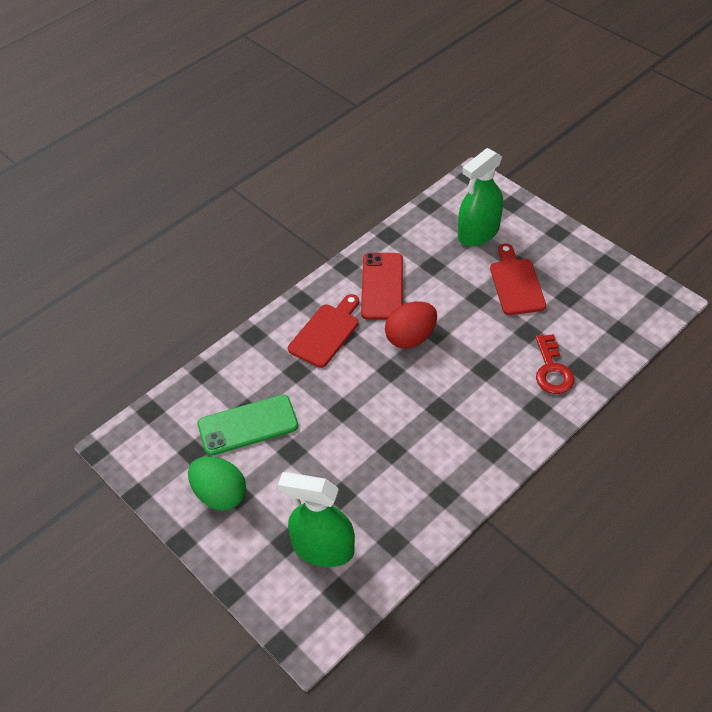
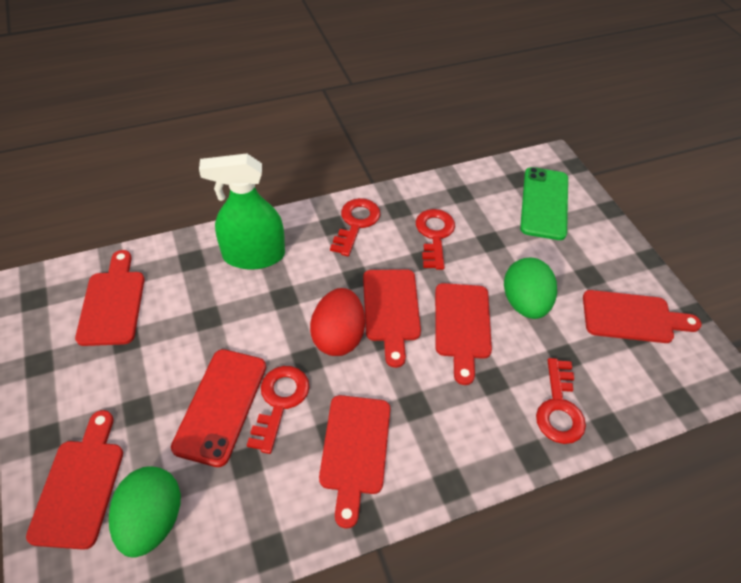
green egg: 1 -> 2
green spray bottle: 2 -> 1
red cutting board: 2 -> 6
red key: 1 -> 4

